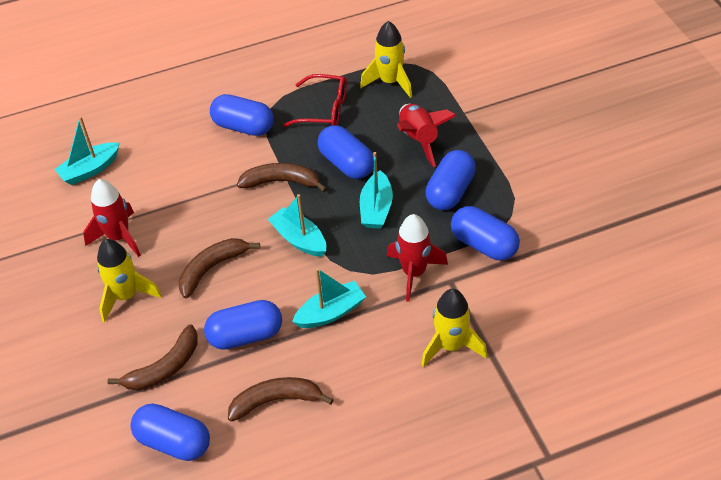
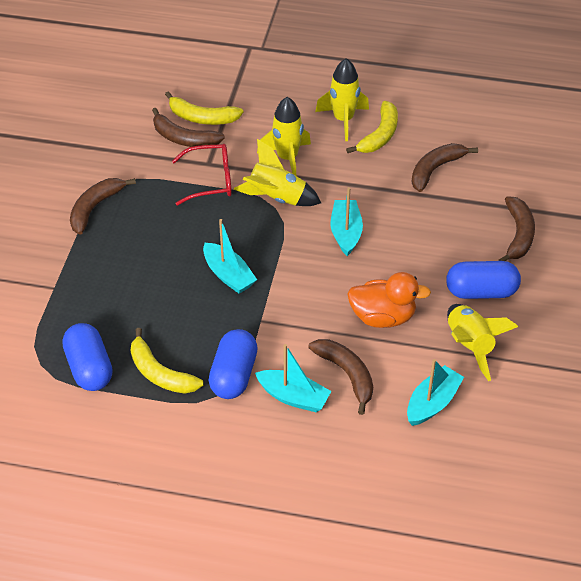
blue capsule: 6 -> 3
brown banana: 4 -> 5
orange duck: 0 -> 1
red rocket: 3 -> 0
yellow banana: 0 -> 3
yellow rocket: 3 -> 4

